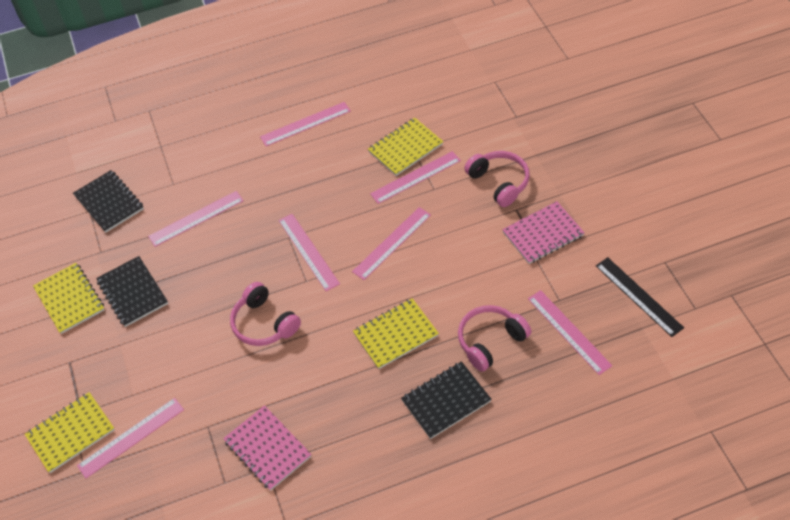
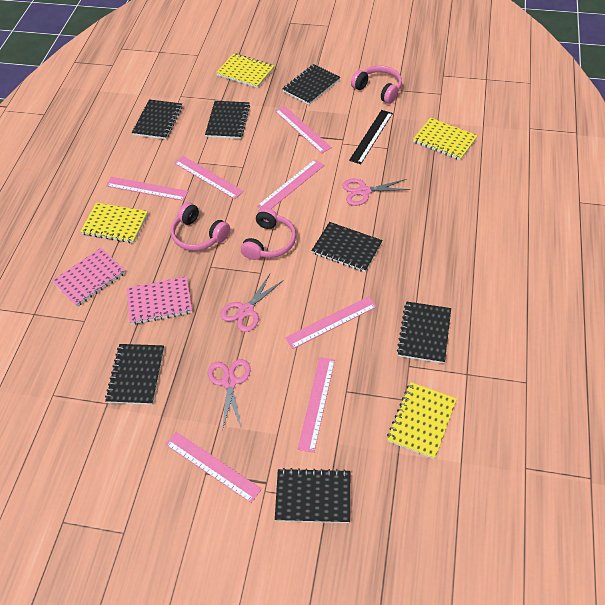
black notebook: 3 -> 7
pink scissors: 0 -> 3

